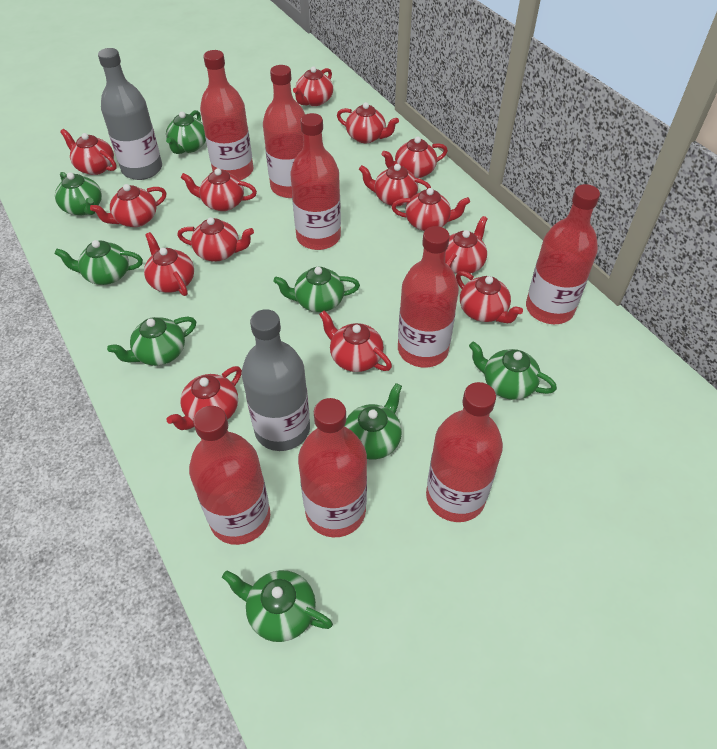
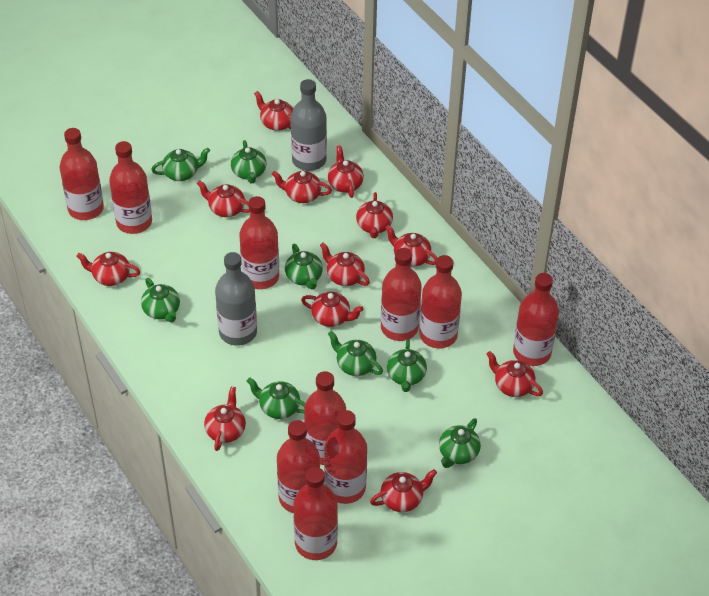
red bottle: 8 -> 10
red teapot: 14 -> 12

